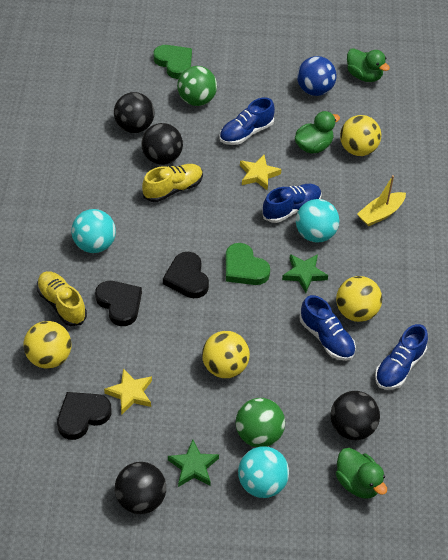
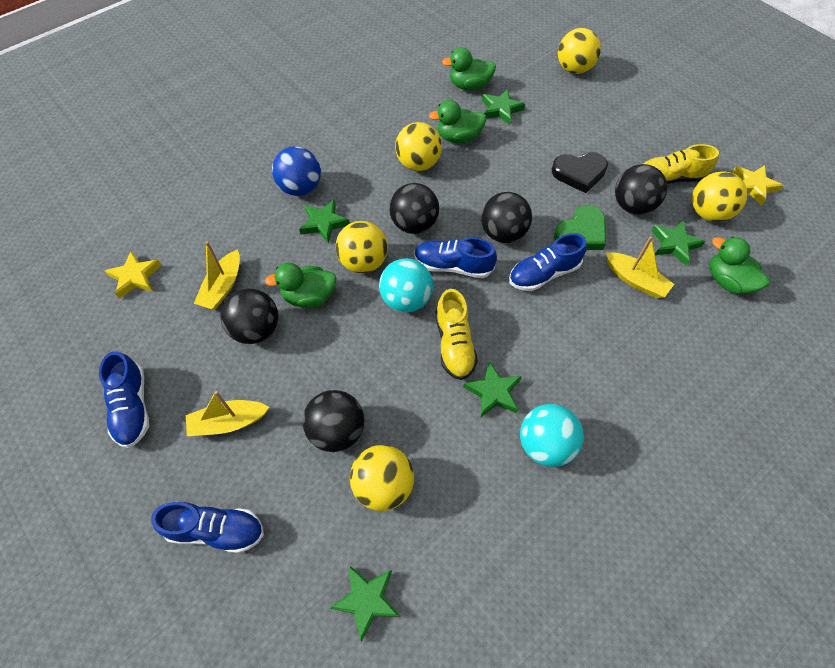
black ball: 4 -> 5
black heart: 3 -> 1
green ball: 2 -> 0
green duck: 3 -> 4
green heart: 2 -> 1
green star: 2 -> 5
turquoise ball: 3 -> 2
yellow ball: 4 -> 5
yellow boat: 1 -> 3

